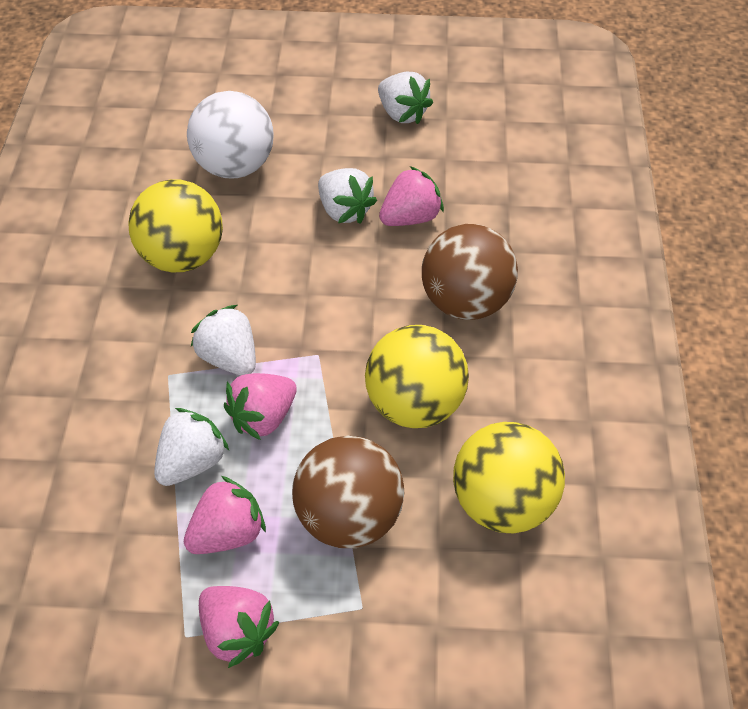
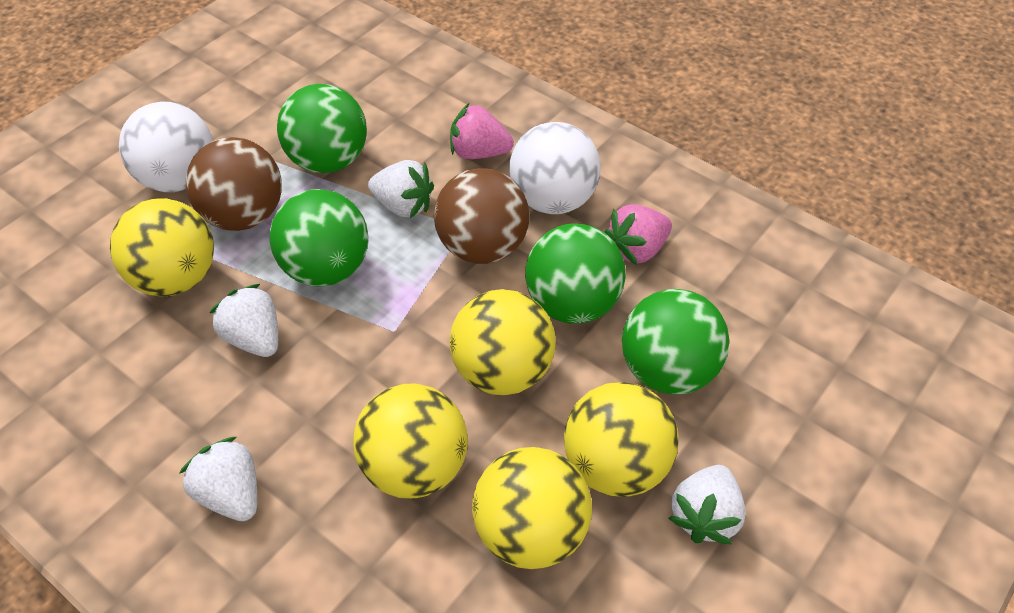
green ball: 0 -> 4
pink strawberry: 4 -> 2
white ball: 1 -> 2
yellow ball: 3 -> 5

